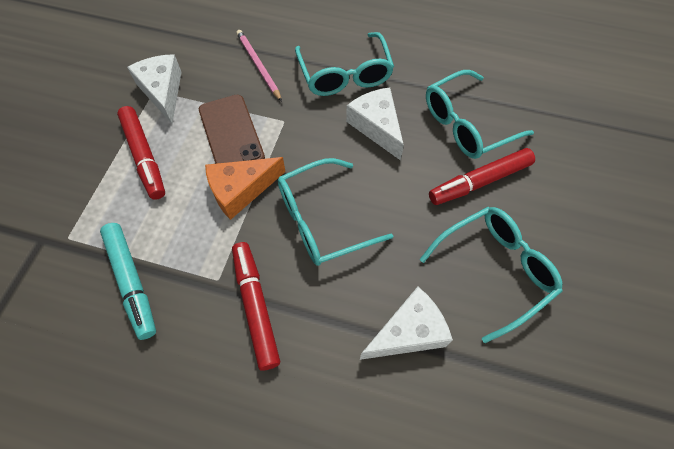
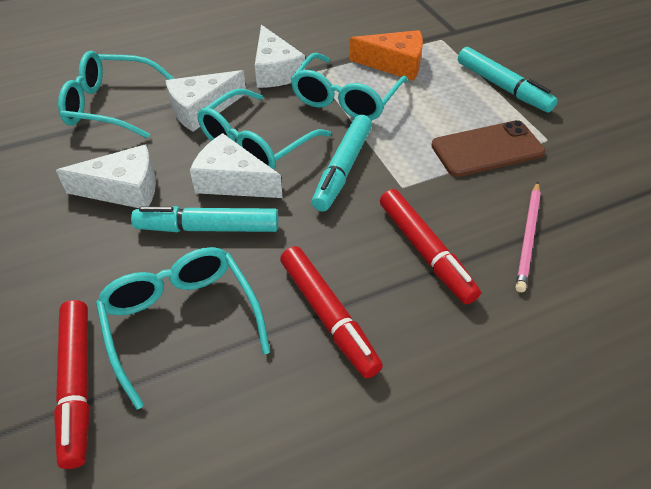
turquoise marker: 1 -> 3
white cheese: 3 -> 4

